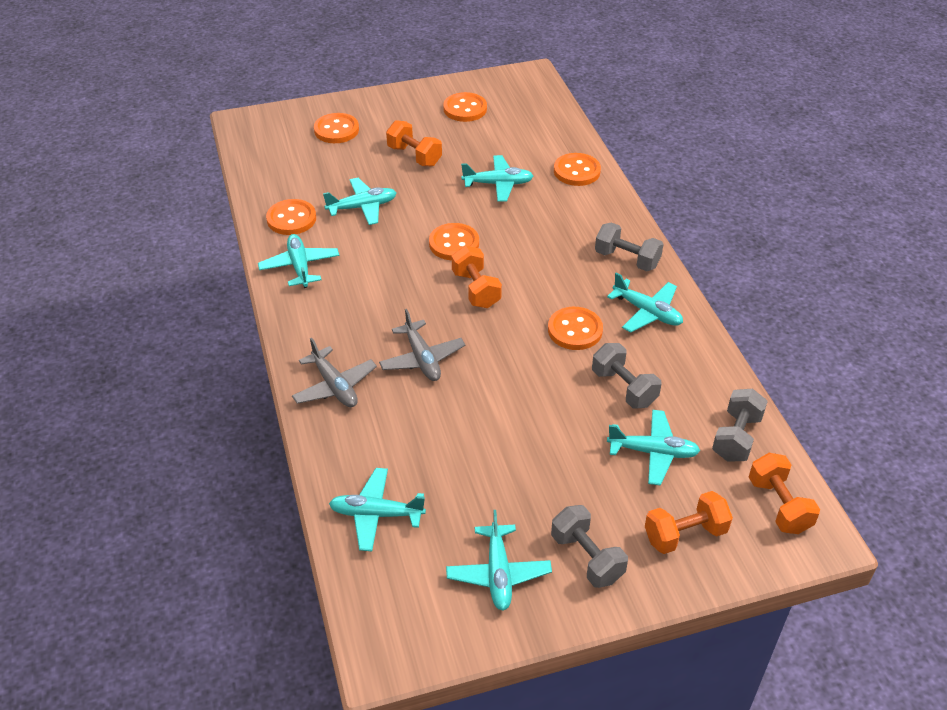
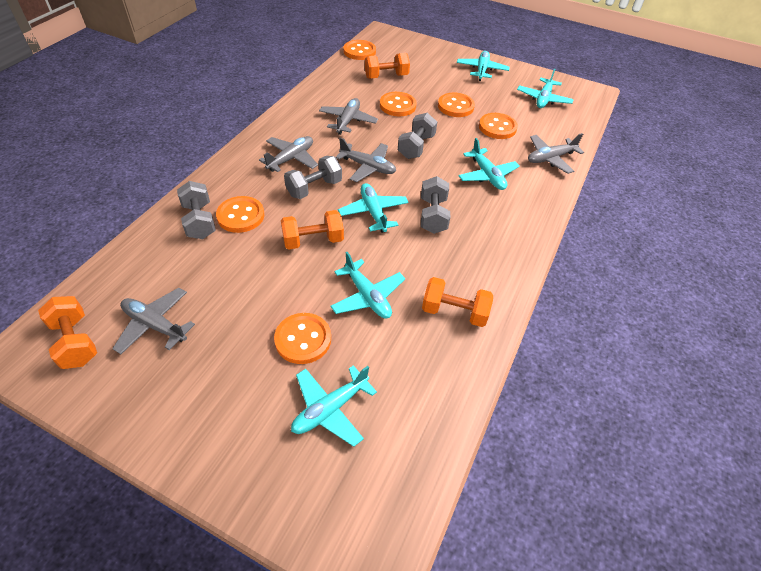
grey plane: 2 -> 5
turquoise plane: 7 -> 6

